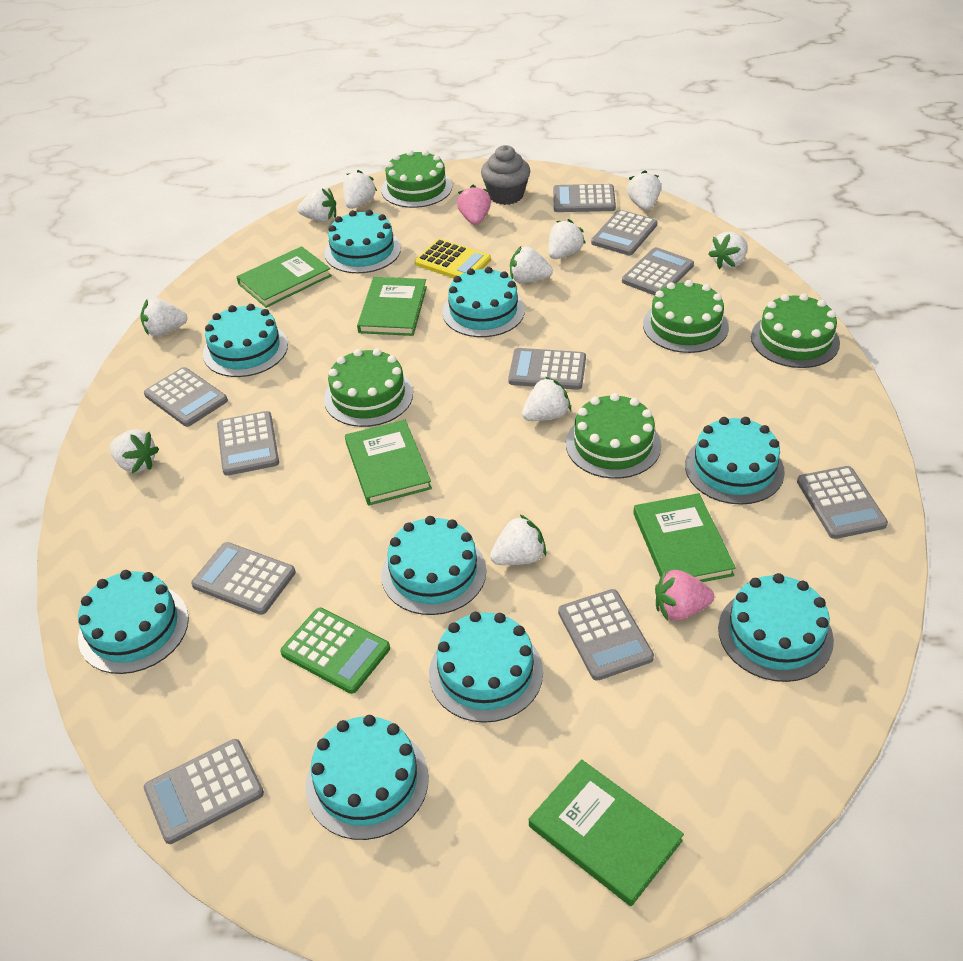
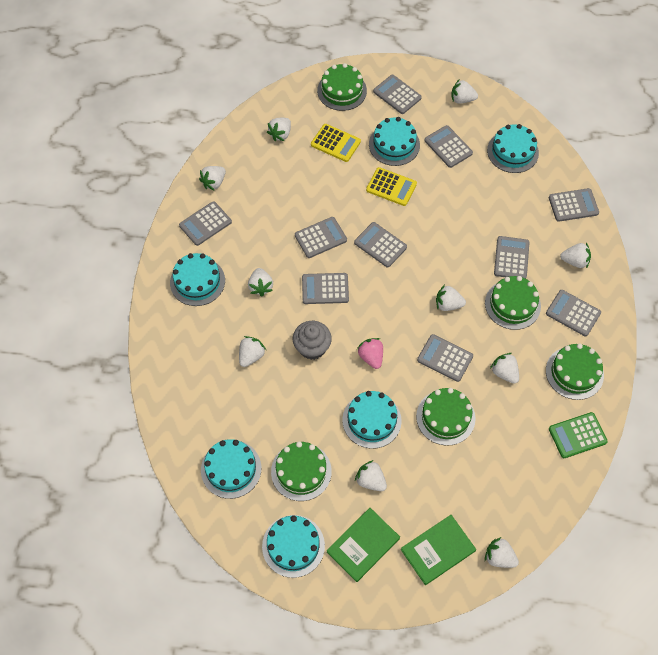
green book: 5 -> 2
pink strawberry: 2 -> 1
turquoise cake: 9 -> 6
yellow calculator: 1 -> 2

